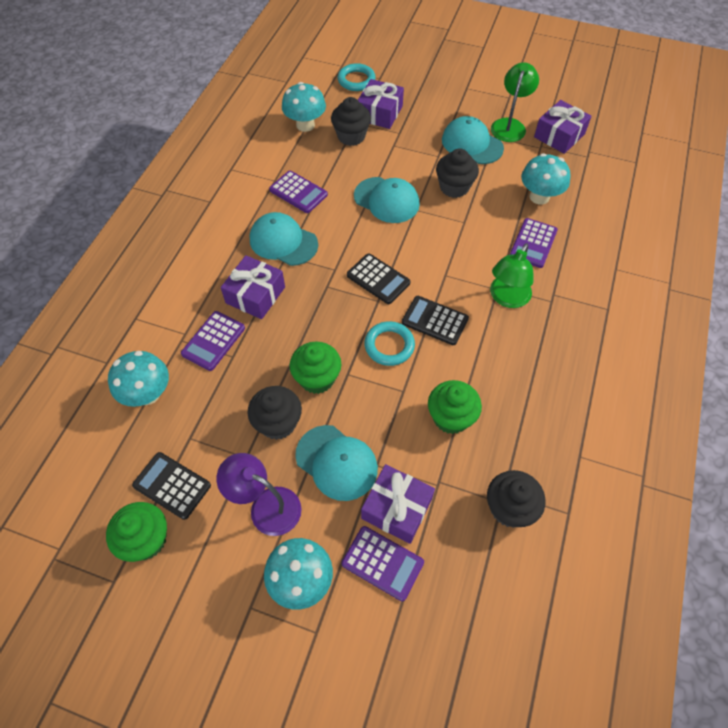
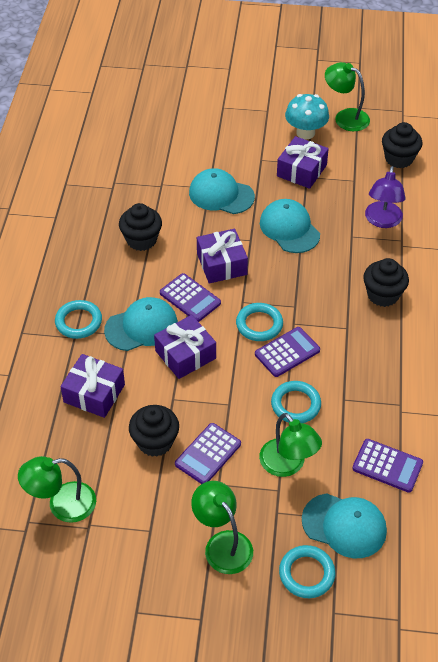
black calculator: 3 -> 0
green cupcake: 3 -> 0
green lamp: 2 -> 4
turquoise mushroom: 4 -> 1
turquoise ring: 2 -> 4

